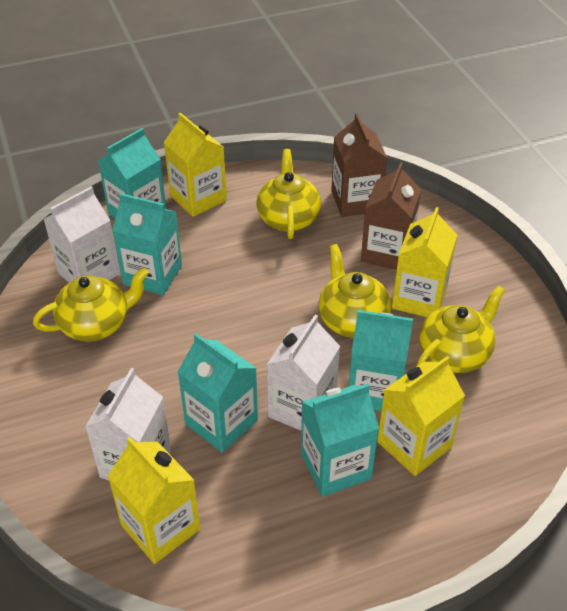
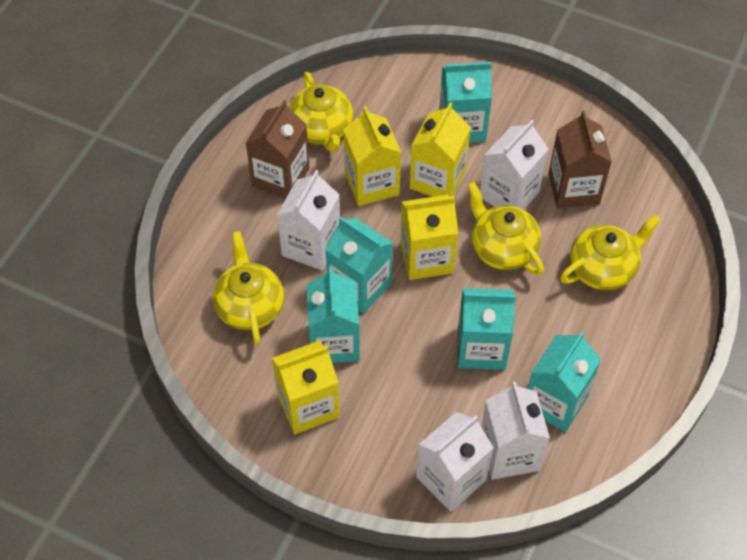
white carton: 3 -> 4

